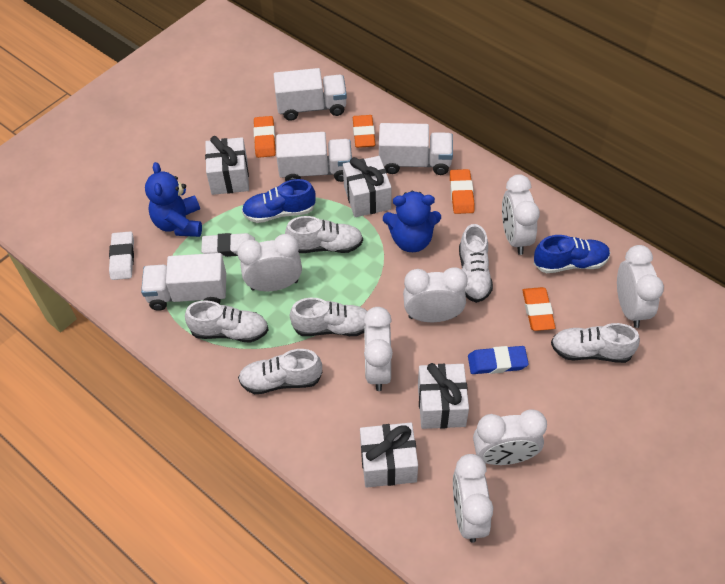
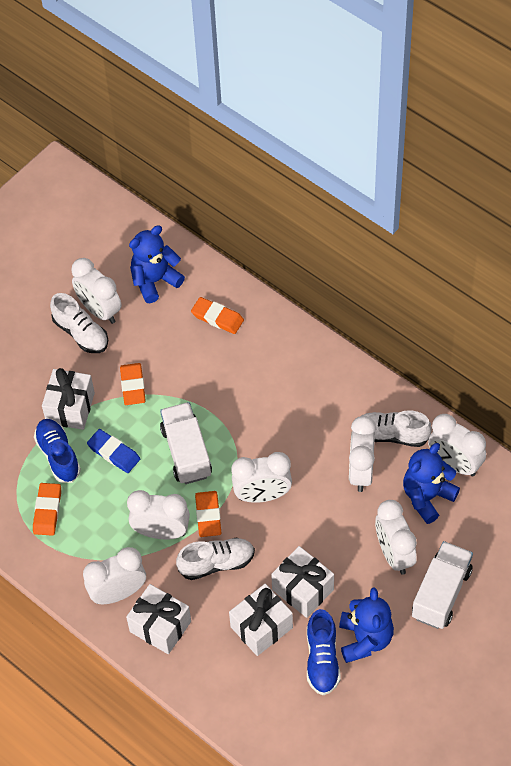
blue teddy bear: 2 -> 3
white eraser: 2 -> 0
white shoe: 6 -> 3
white truck: 4 -> 2

